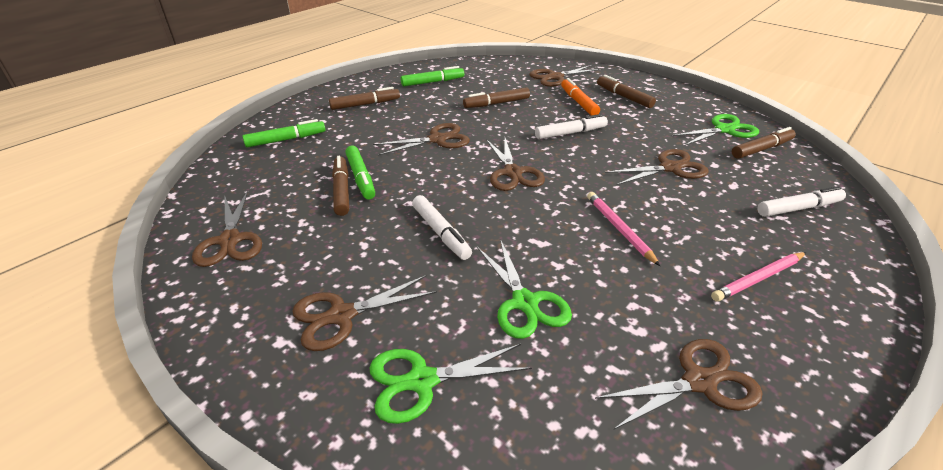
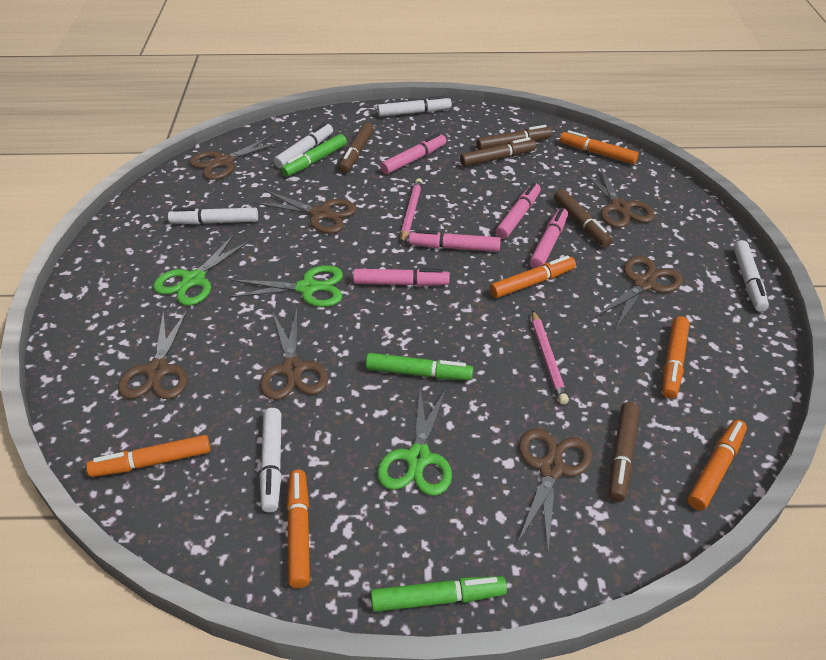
orange marker: 1 -> 6
pink marker: 0 -> 5
white marker: 3 -> 5

